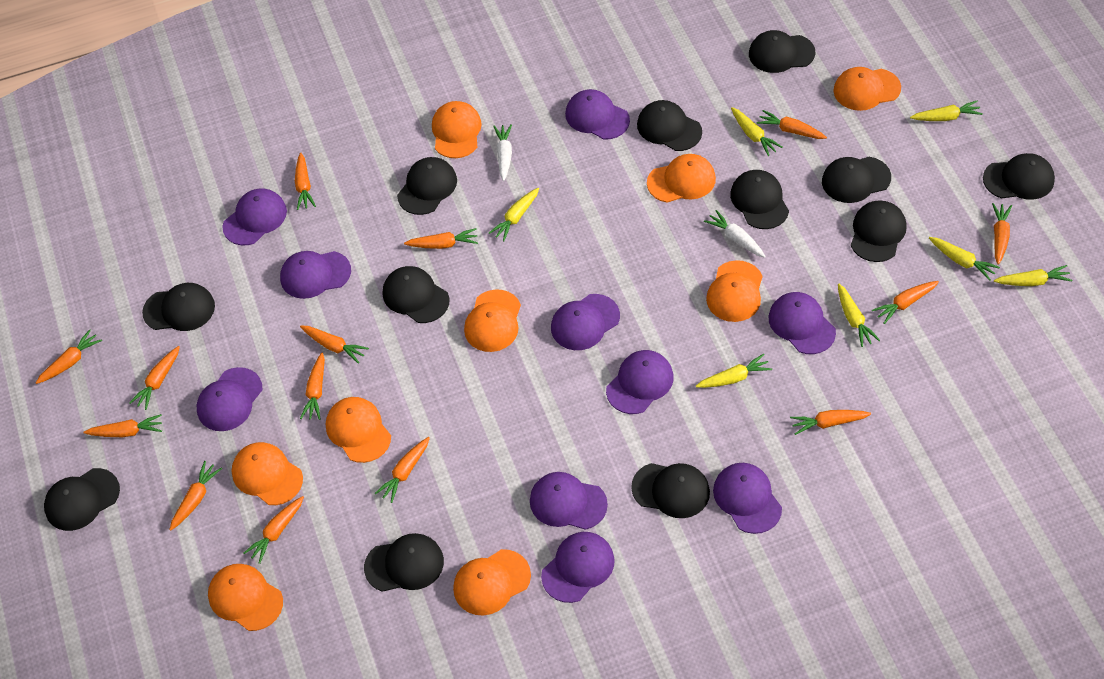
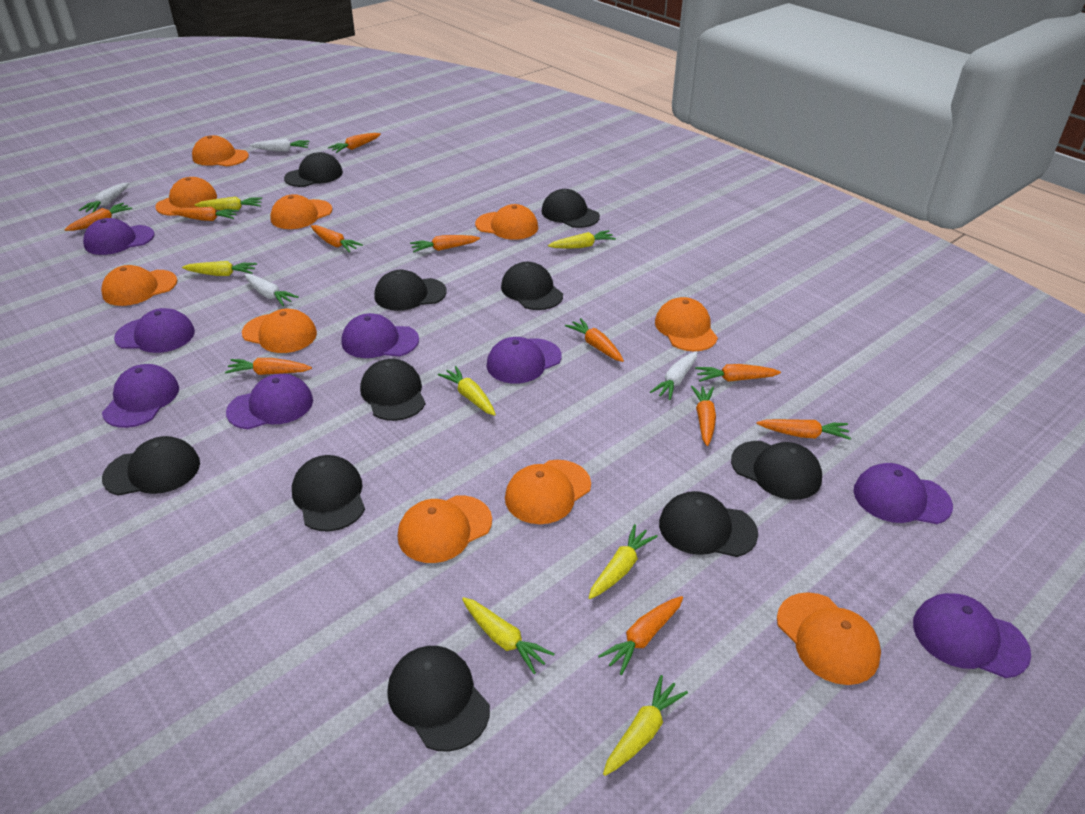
black cap: 12 -> 10
orange cap: 9 -> 10
orange carrot: 14 -> 11
purple cap: 10 -> 8
white carrot: 2 -> 4

